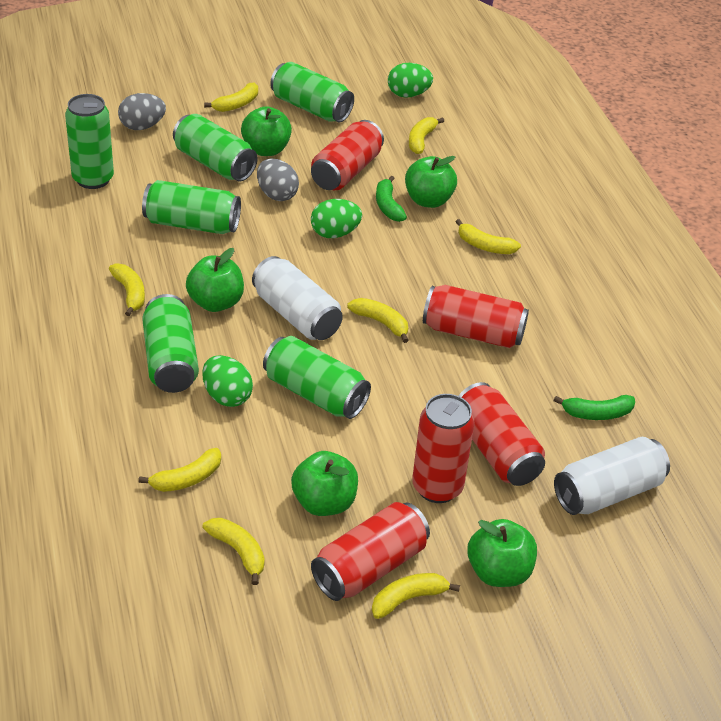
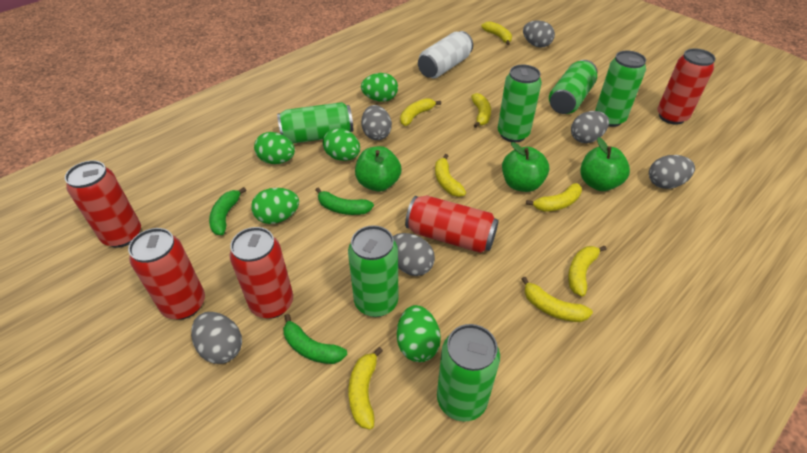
green apple: 5 -> 3
green banana: 2 -> 3
green egg: 3 -> 5
grey egg: 2 -> 6
white can: 2 -> 1

